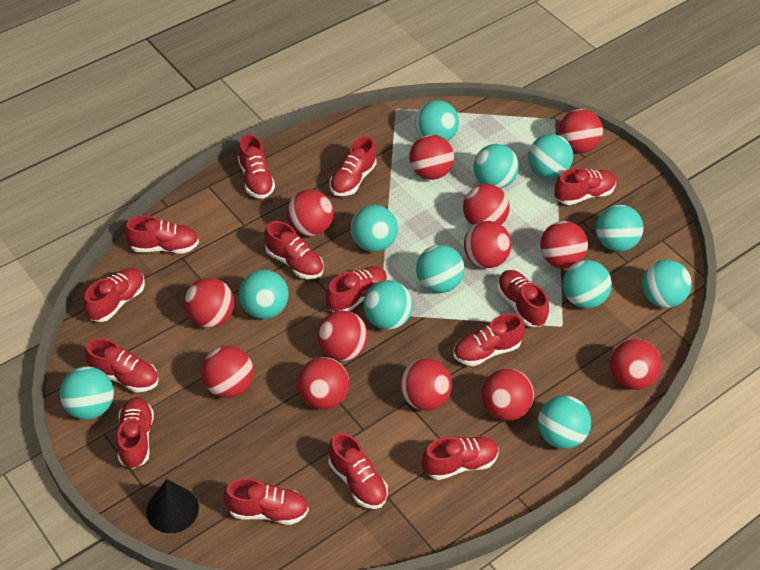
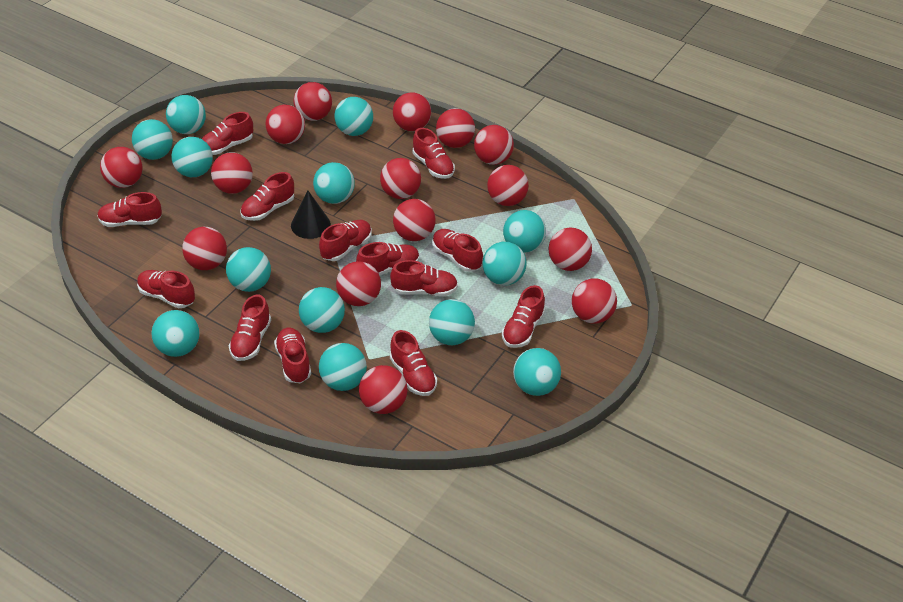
red ball: 13 -> 15
red shoe: 14 -> 13
turquoise ball: 12 -> 13

